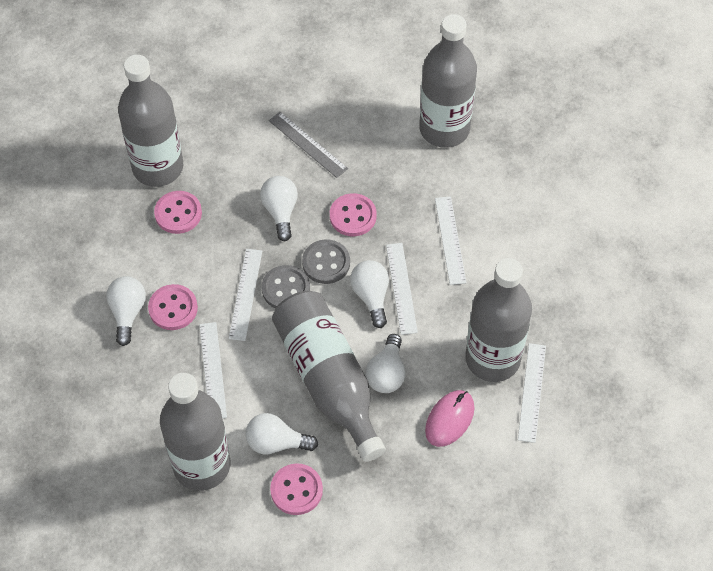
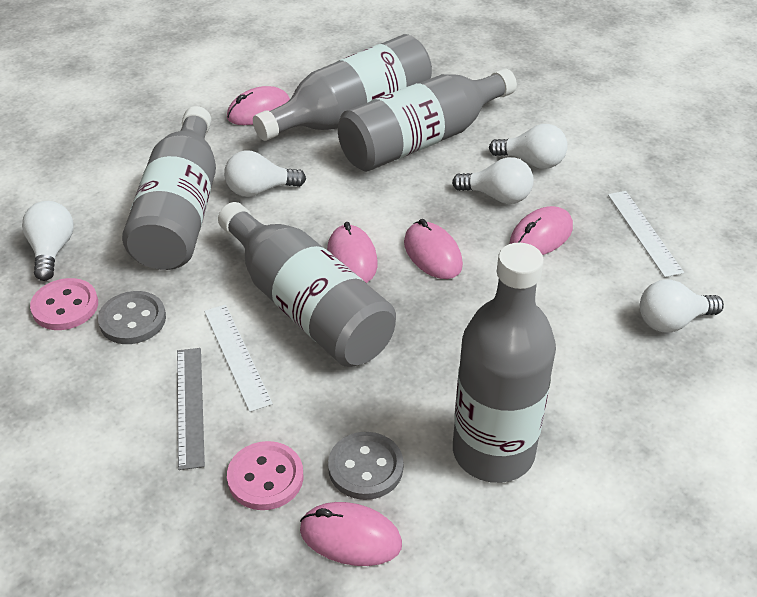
pink button: 4 -> 2
pink mouse: 1 -> 5
white ruler: 5 -> 2

